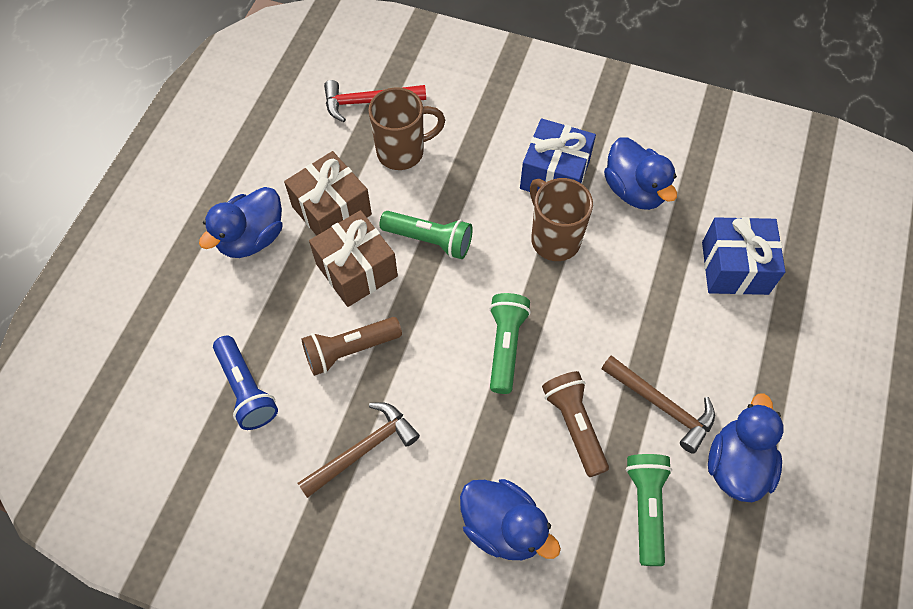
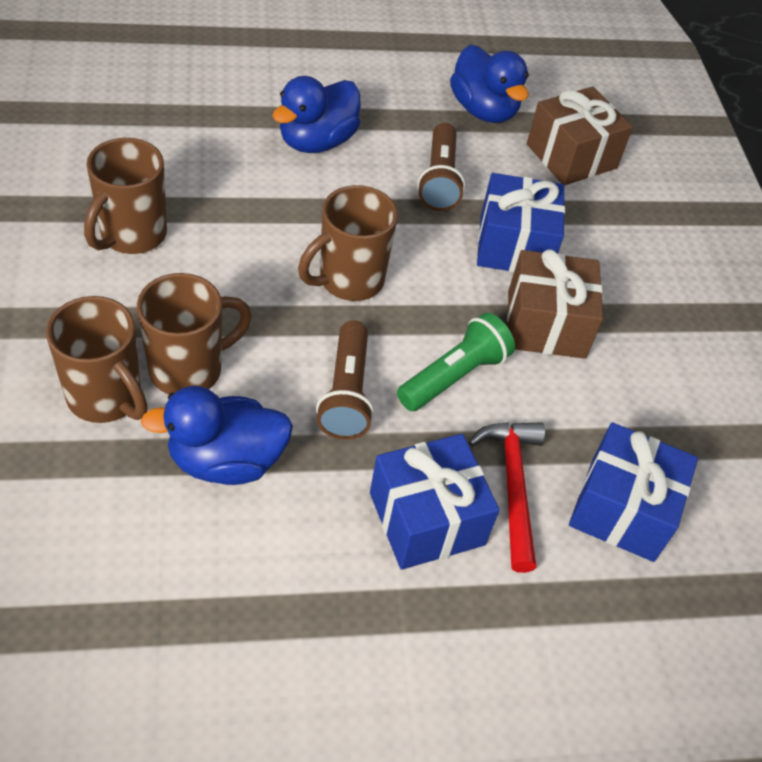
blue duck: 4 -> 3
blue flashlight: 1 -> 0
blue gift: 2 -> 3
brown hammer: 2 -> 0
brown mug: 2 -> 4
green flashlight: 3 -> 1

